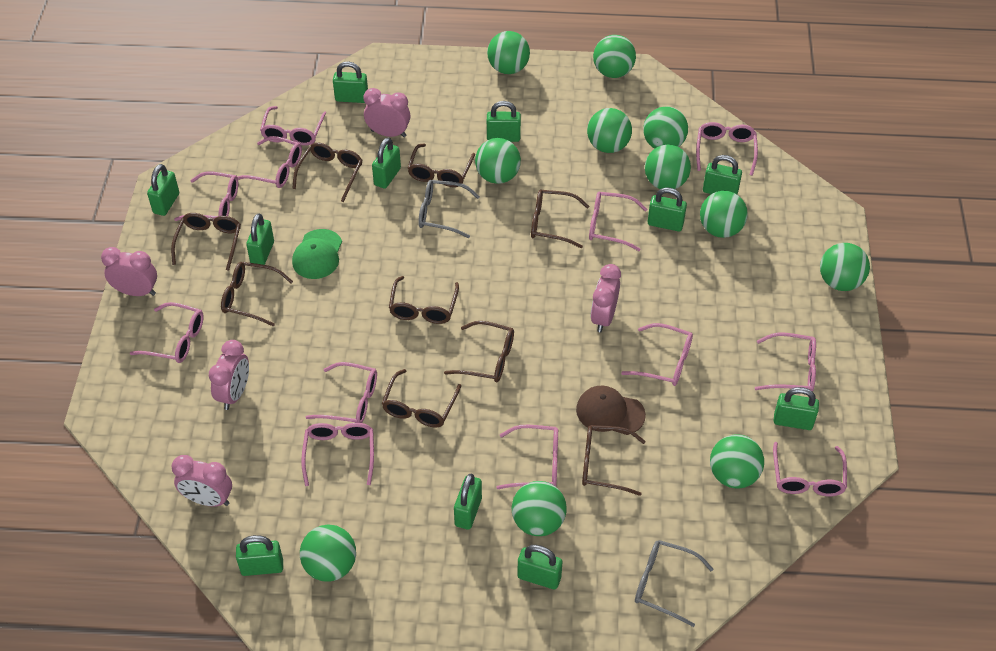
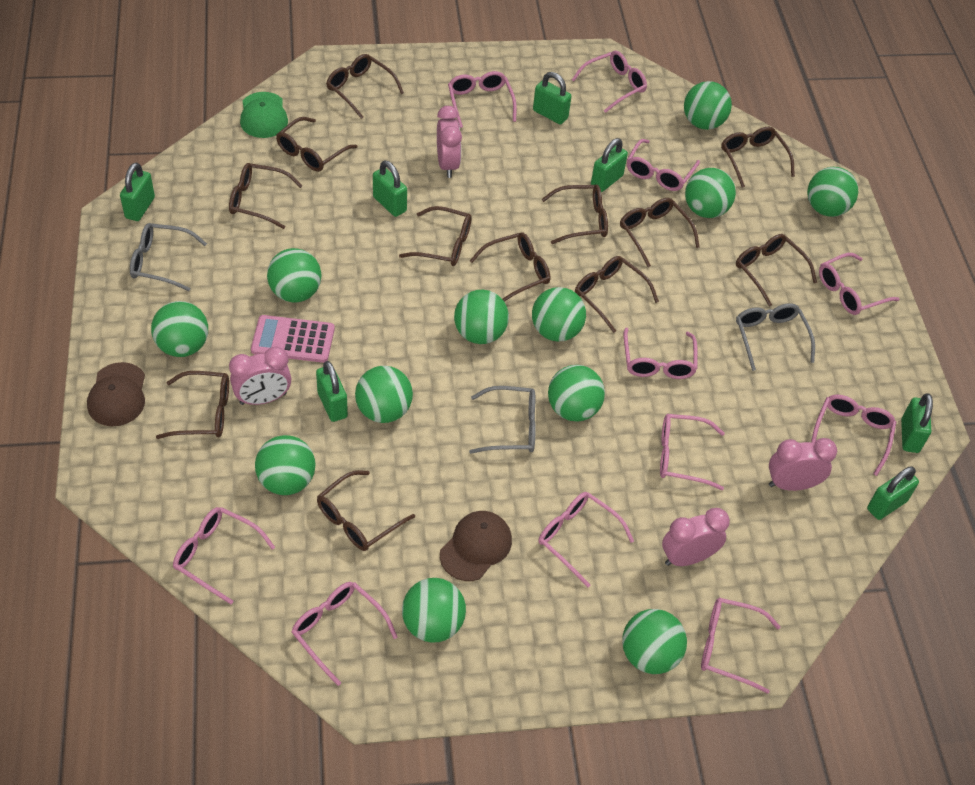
brown cap: 1 -> 2
brown glasses: 9 -> 12
green ball: 11 -> 12
green padlock: 11 -> 7
grey glasses: 2 -> 3
pink calculator: 0 -> 1
pink clock: 5 -> 4
pink glasses: 12 -> 11

